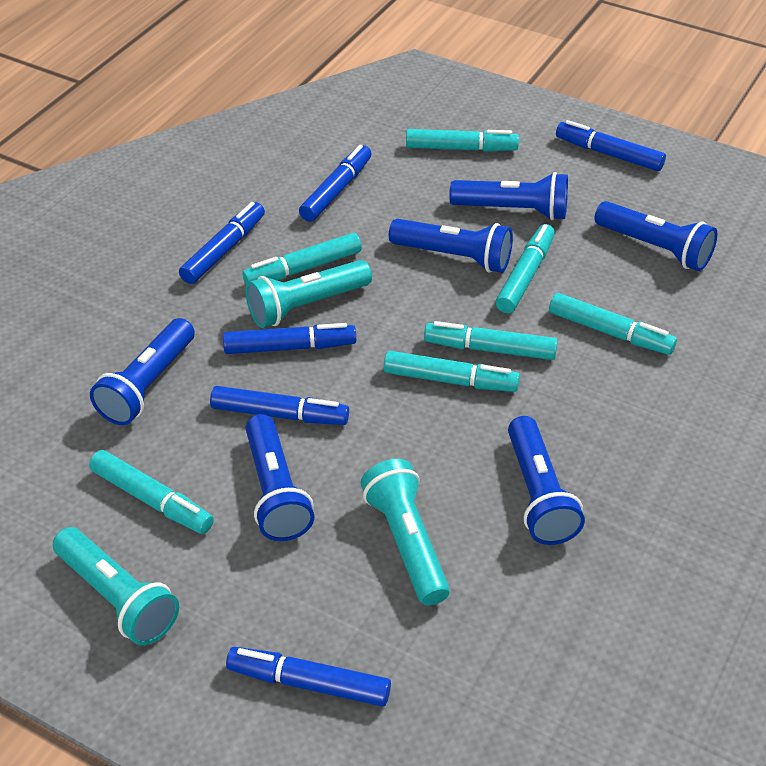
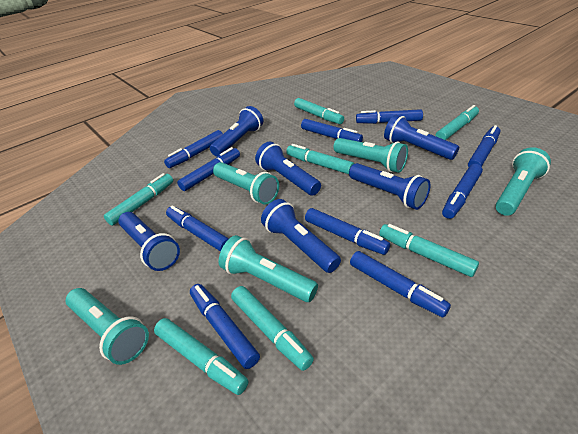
blue marker: 6 -> 10
turquoise flashlight: 3 -> 5

